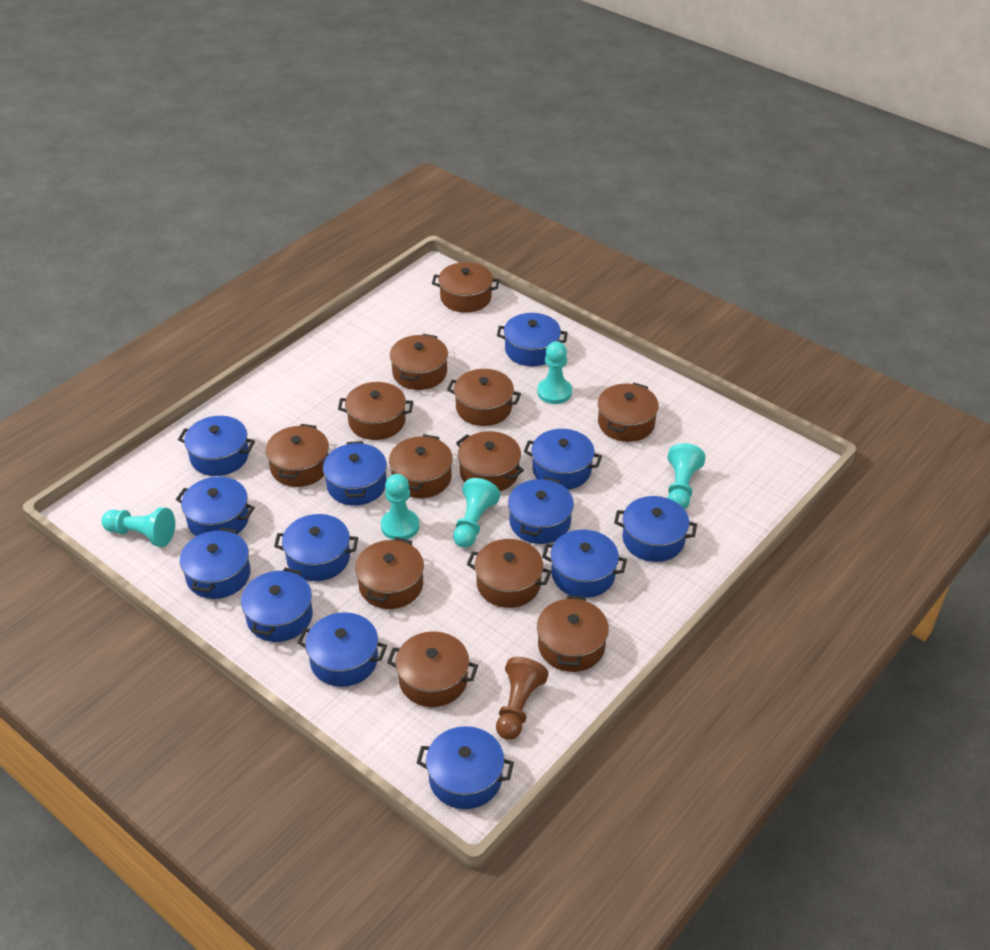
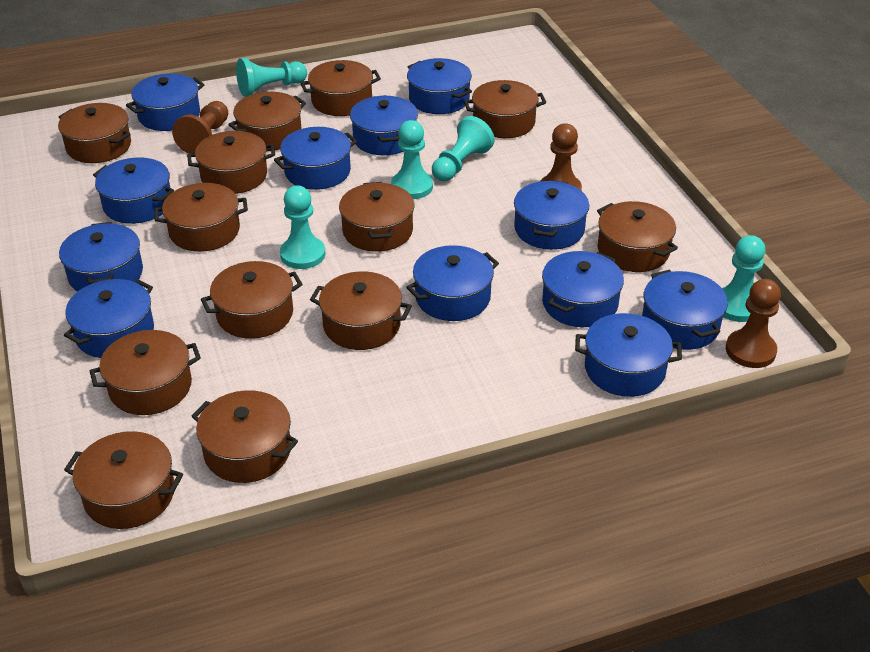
blue pot: 13 -> 12
brown pawn: 1 -> 3
brown pot: 12 -> 13

